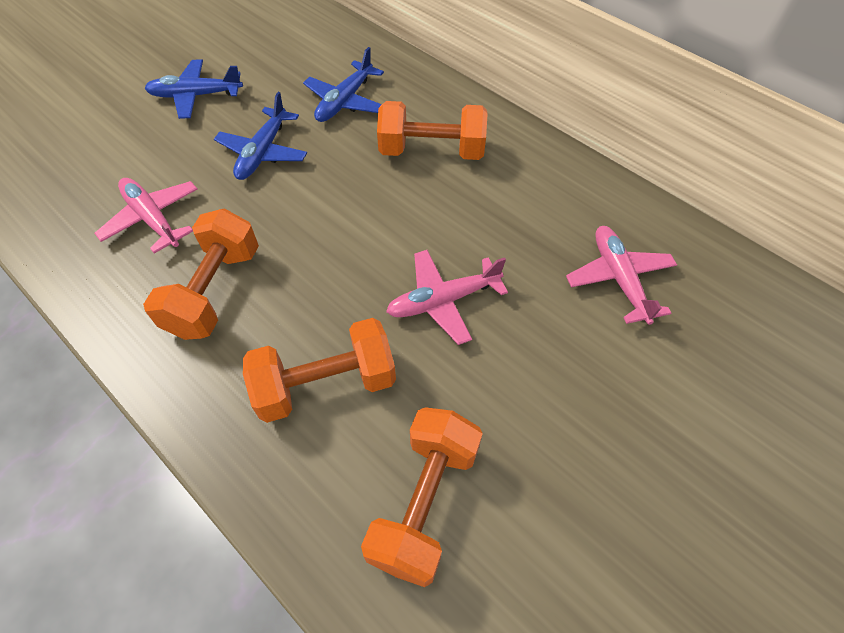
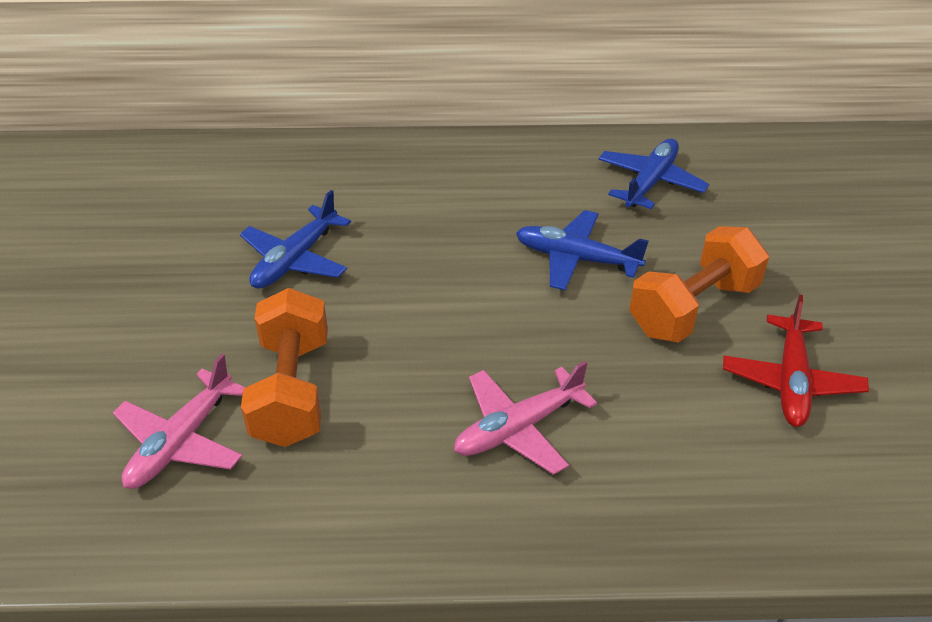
orange dumbbell: 4 -> 2
pink plane: 3 -> 2
red plane: 0 -> 1

